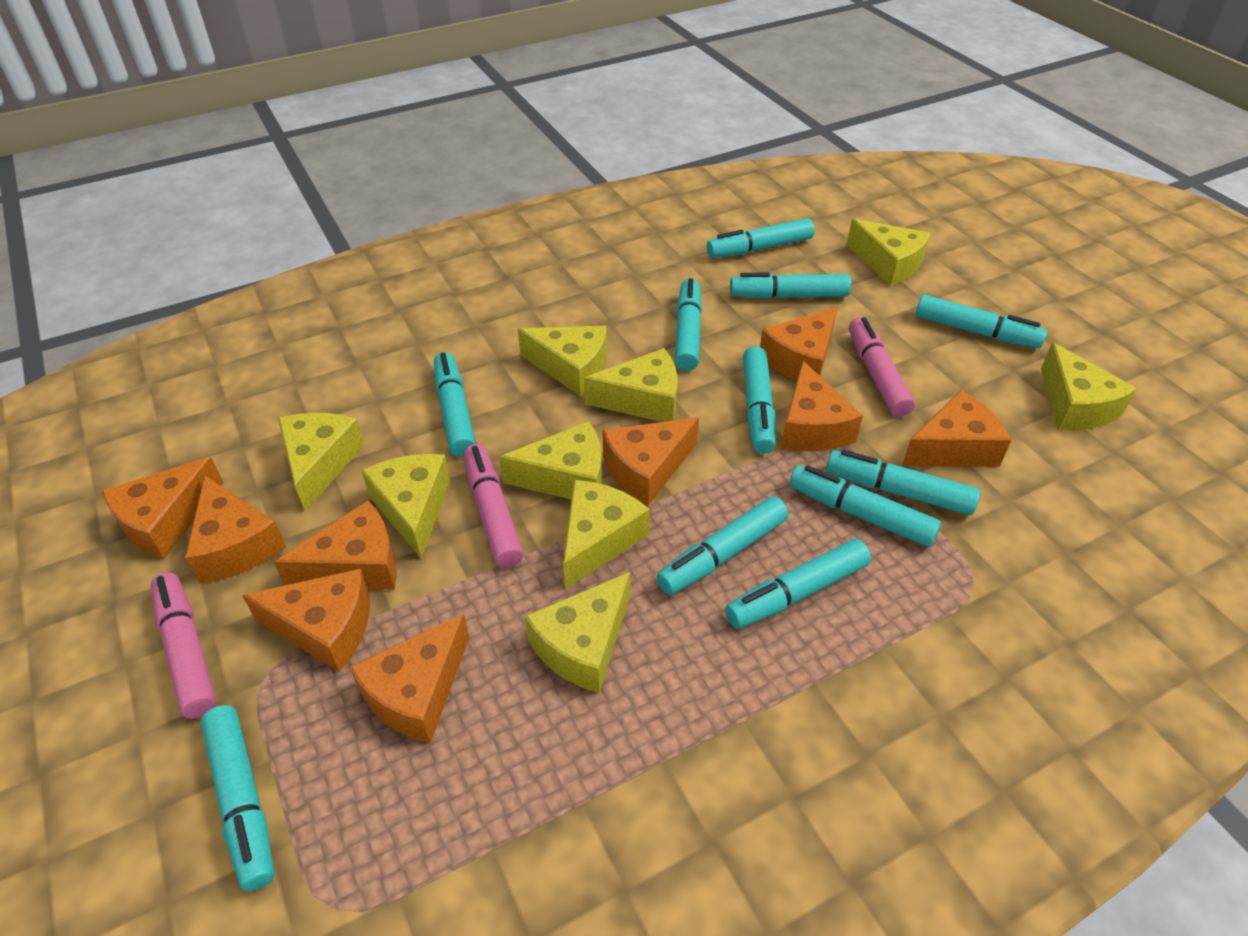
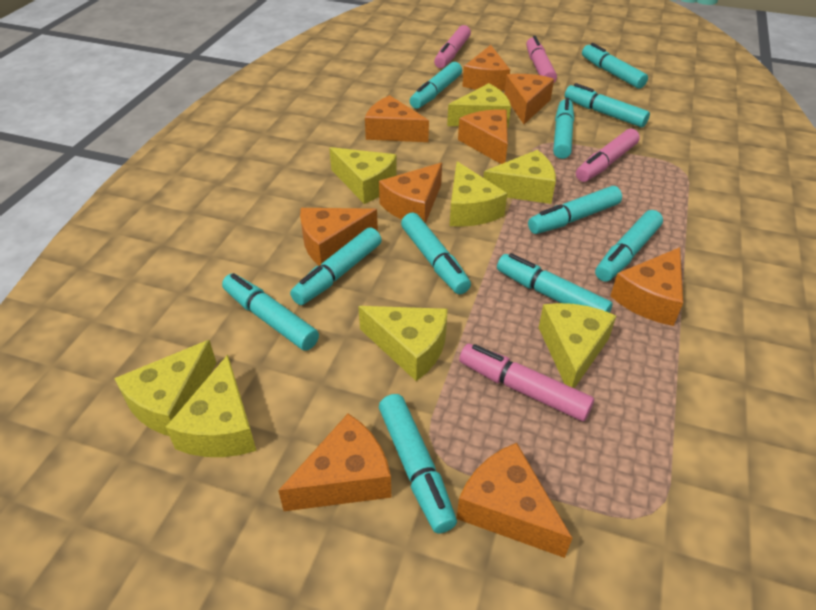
pink marker: 3 -> 4
yellow cheese: 9 -> 8

